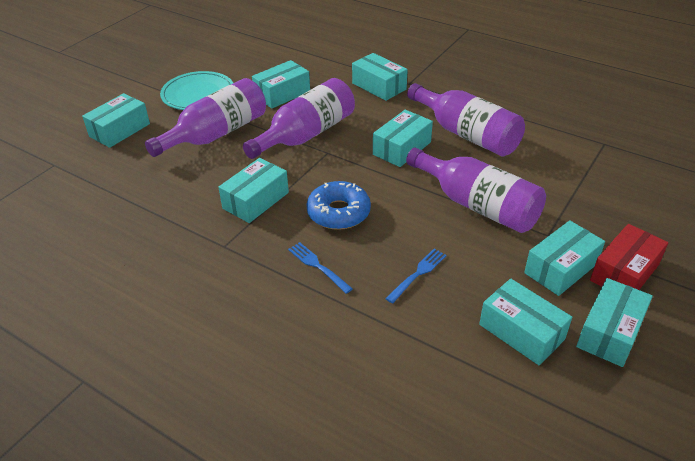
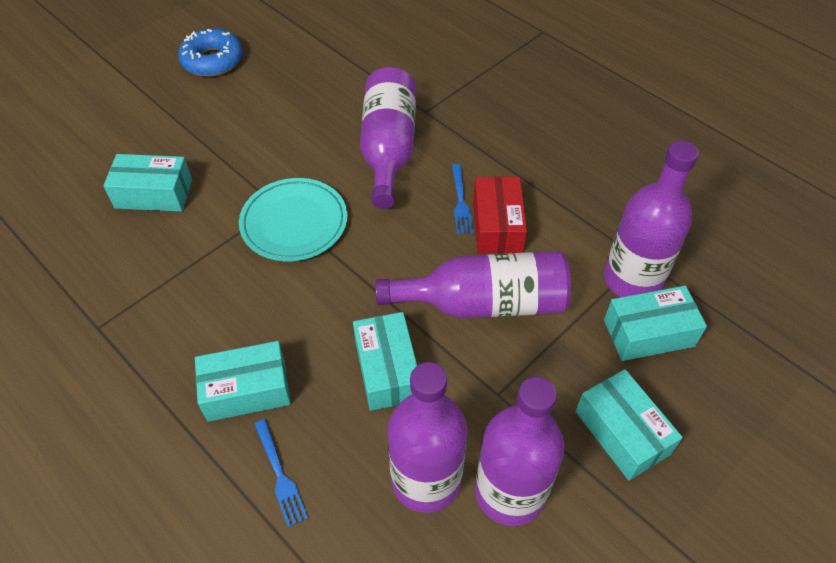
purple bottle: 4 -> 5
turquoise box: 8 -> 5

